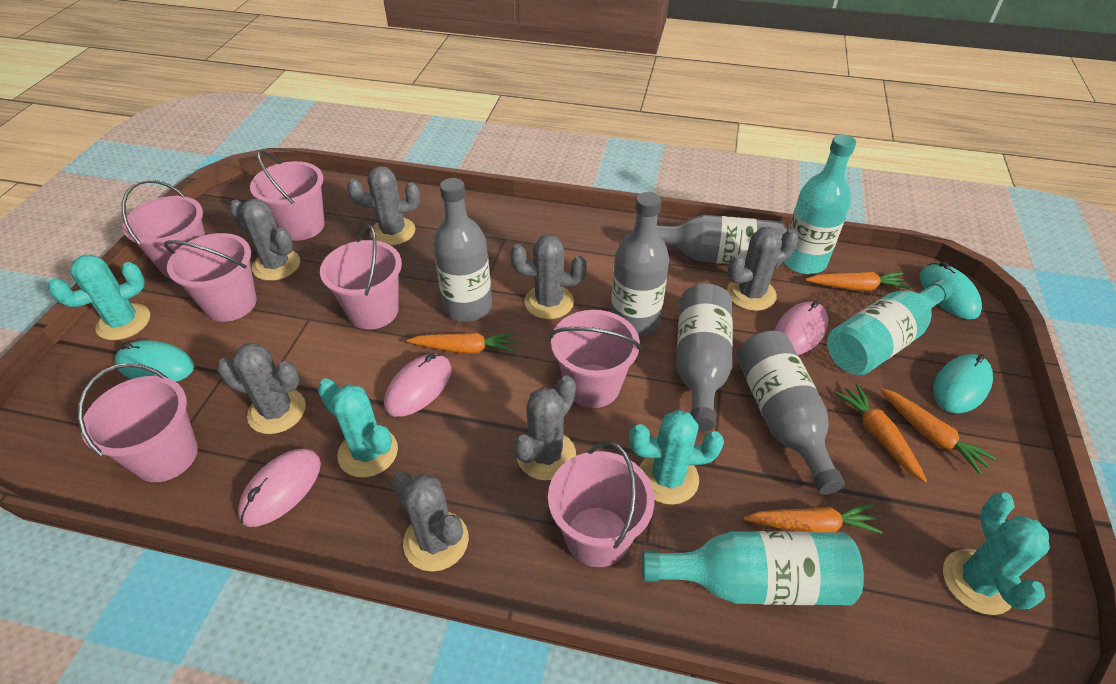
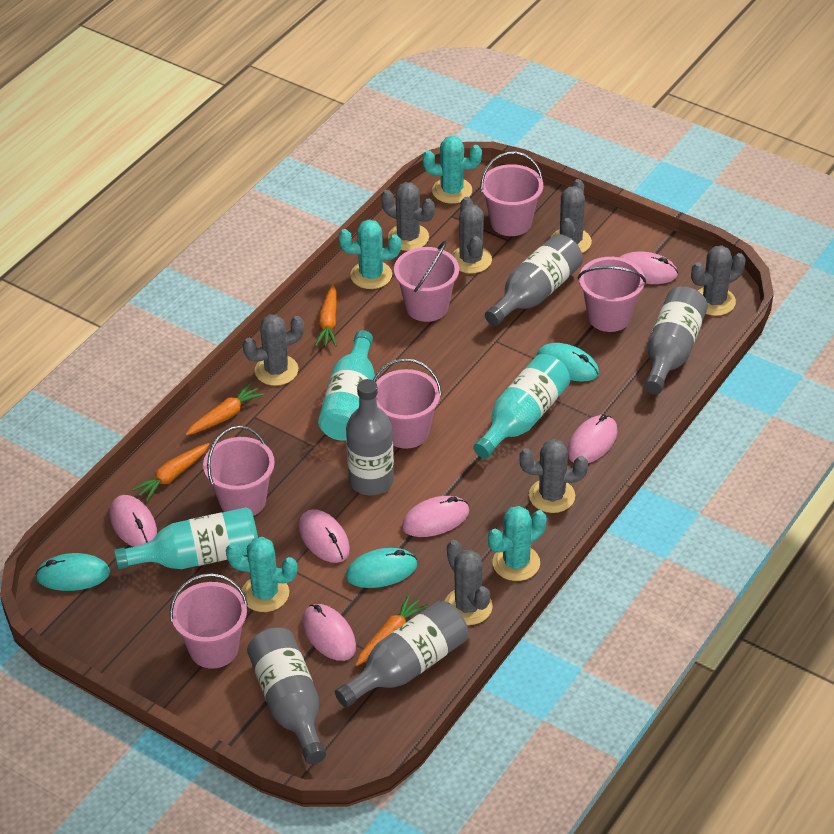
orange carrot: 5 -> 4
pink bucket: 7 -> 6
pink mouse: 3 -> 6

